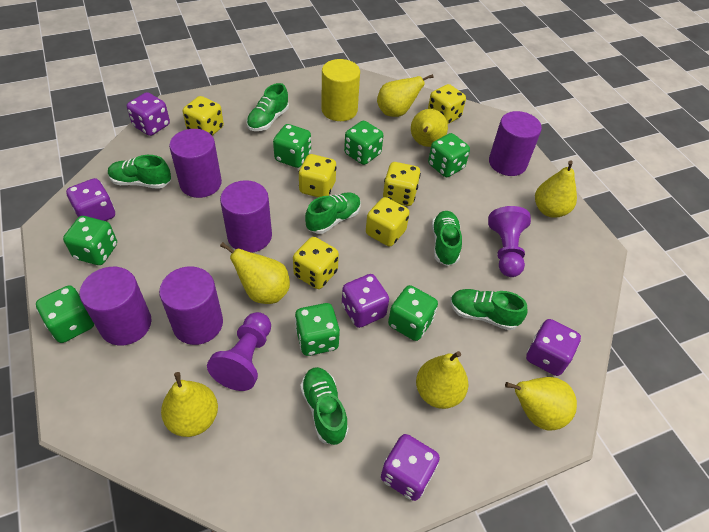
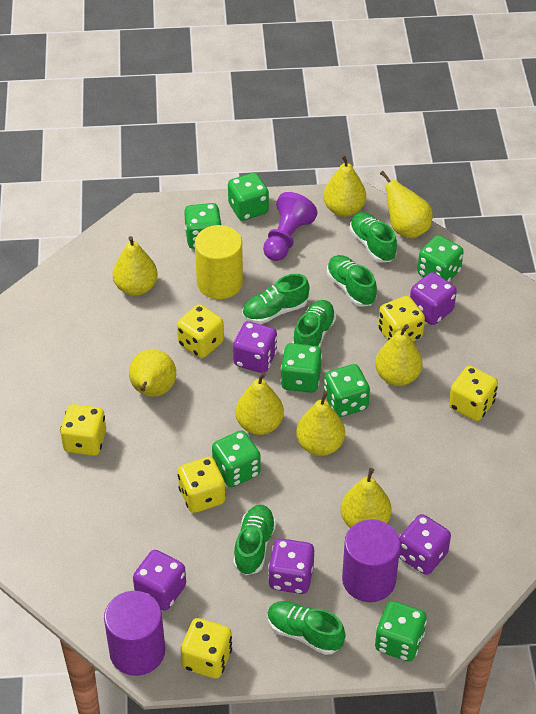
purple cylinder: 5 -> 2
purple pawn: 2 -> 1
yellow pear: 7 -> 8

